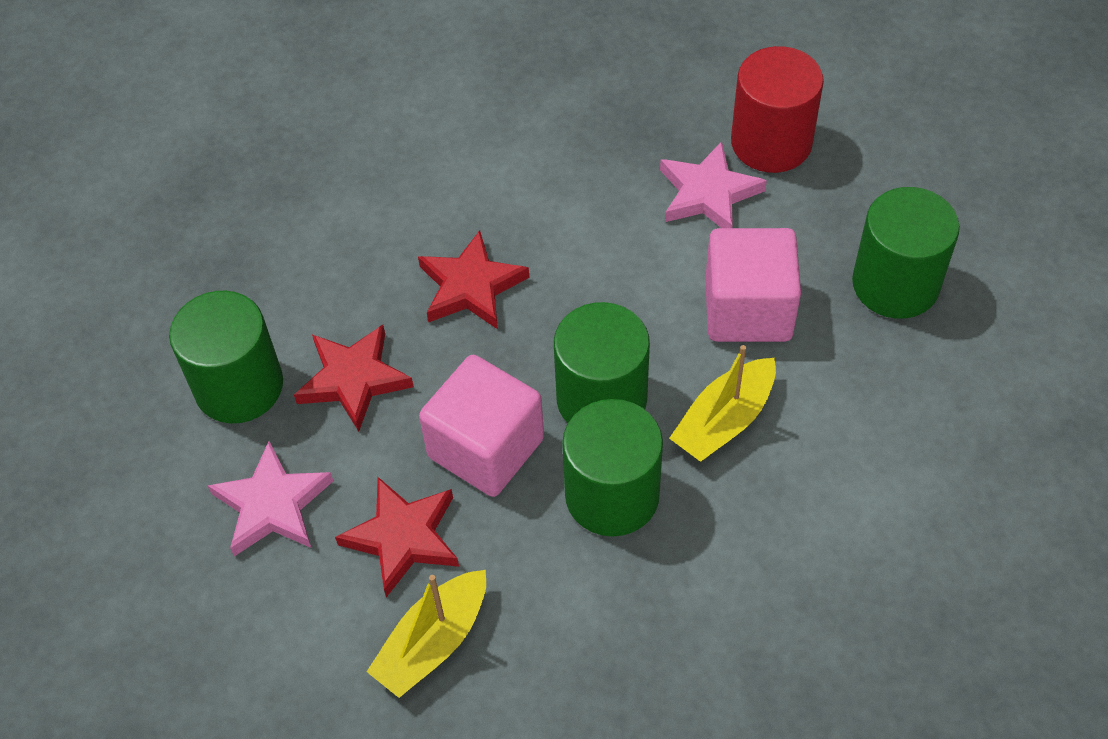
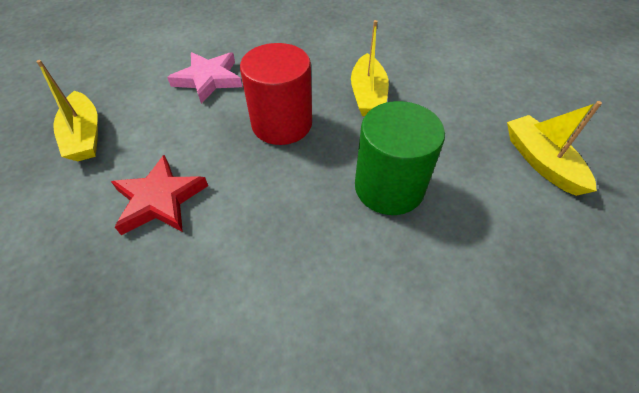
green cylinder: 4 -> 1
pink cube: 2 -> 0
pink star: 2 -> 1
red star: 3 -> 1
yellow boat: 2 -> 3

